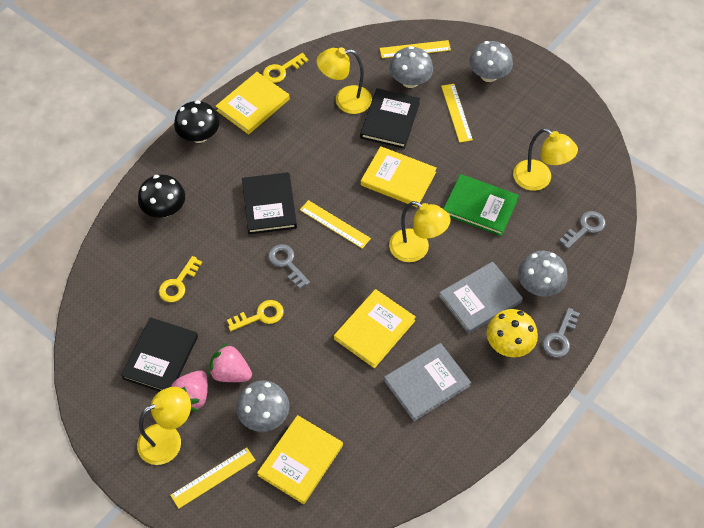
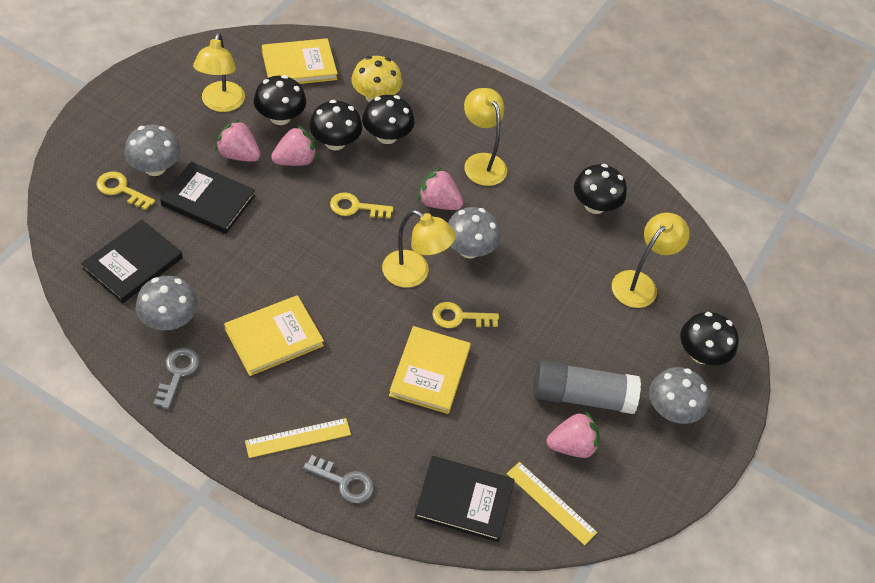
black mushroom: 2 -> 5
green book: 1 -> 0
grey book: 2 -> 0
grey glue stick: 0 -> 1
grey key: 3 -> 2
pink strawberry: 2 -> 4
yellow book: 4 -> 3
yellow ruler: 4 -> 2

